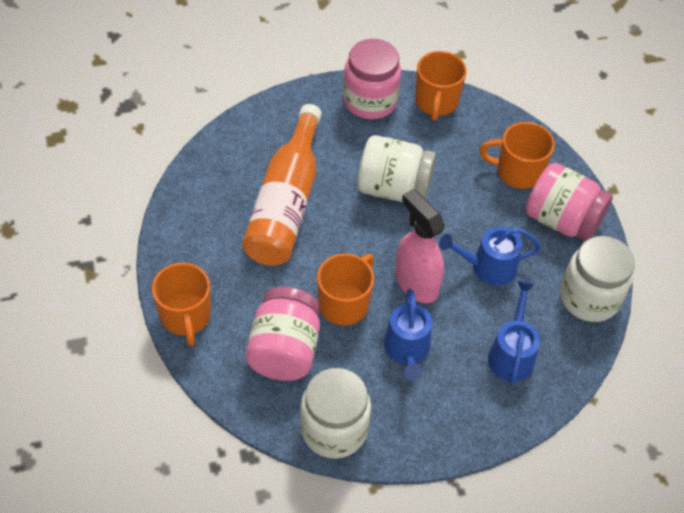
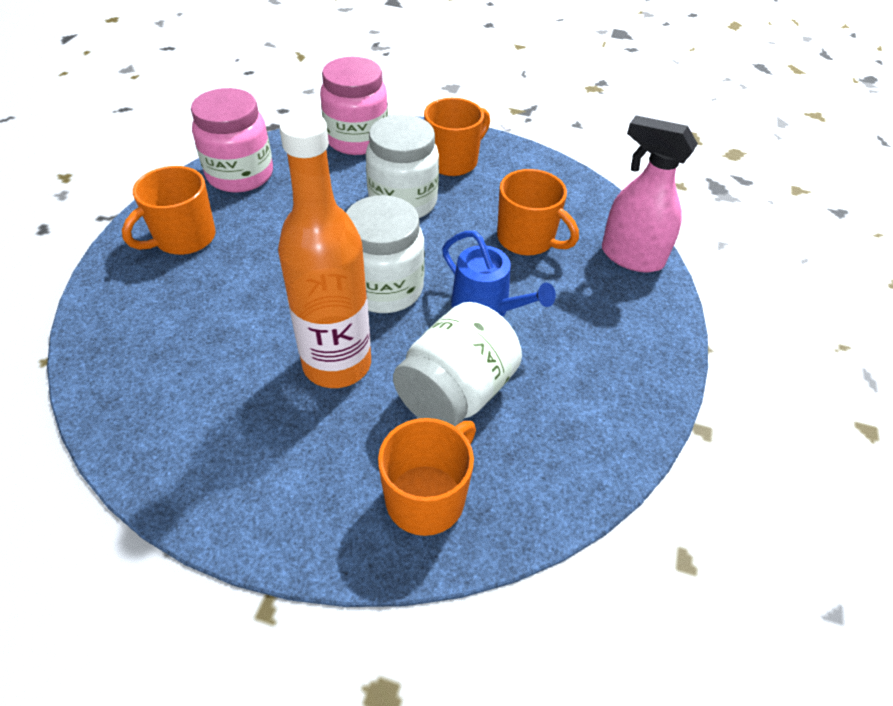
blue watering can: 3 -> 1
pink jar: 3 -> 2

